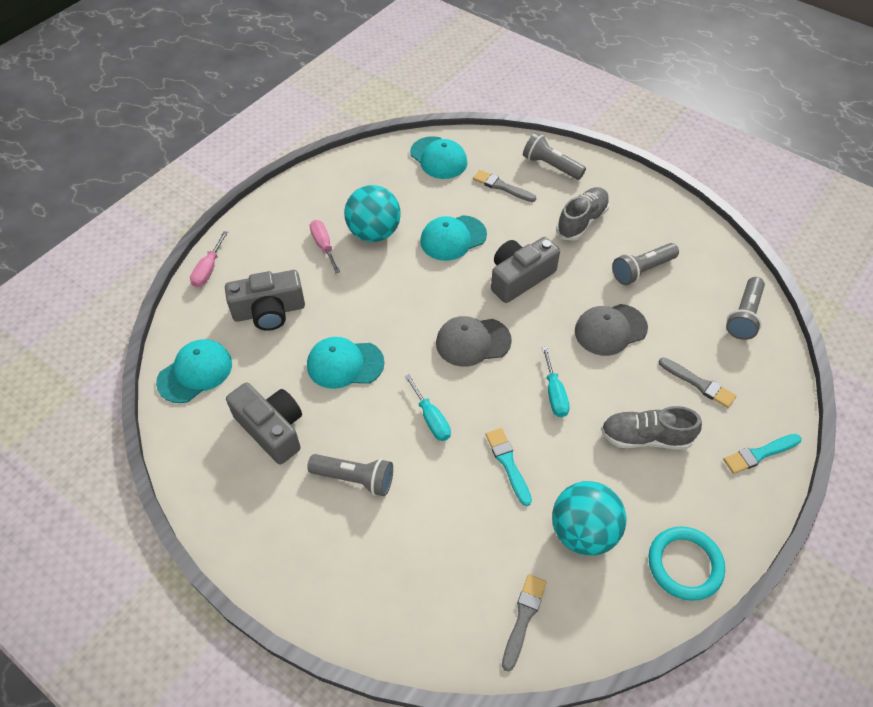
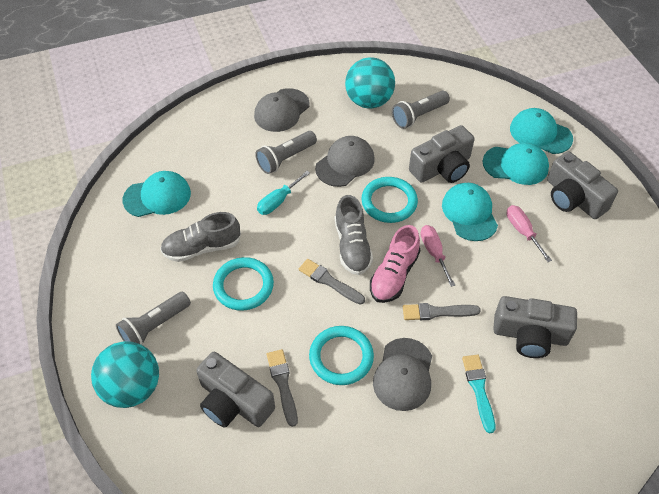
grey camera: 3 -> 4
grey cap: 2 -> 3
grey flashlight: 4 -> 3
pink shoe: 0 -> 1
turquoise brush: 2 -> 1
turquoise ring: 1 -> 3
turquoise screwdriver: 2 -> 1

